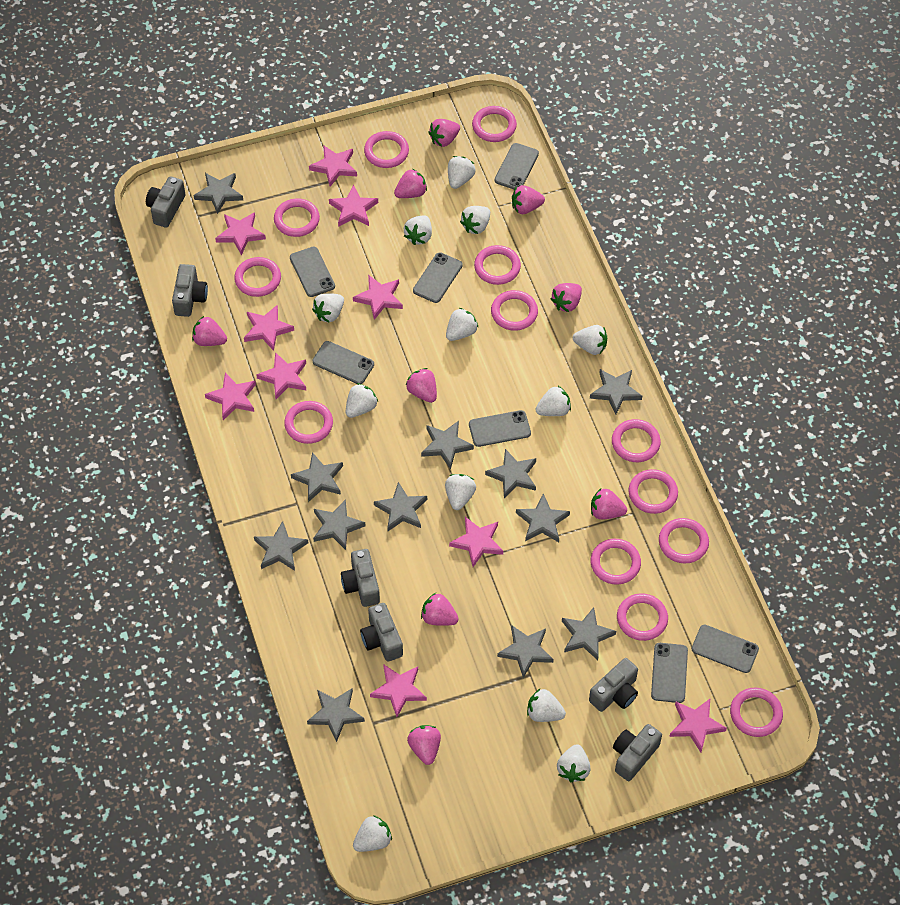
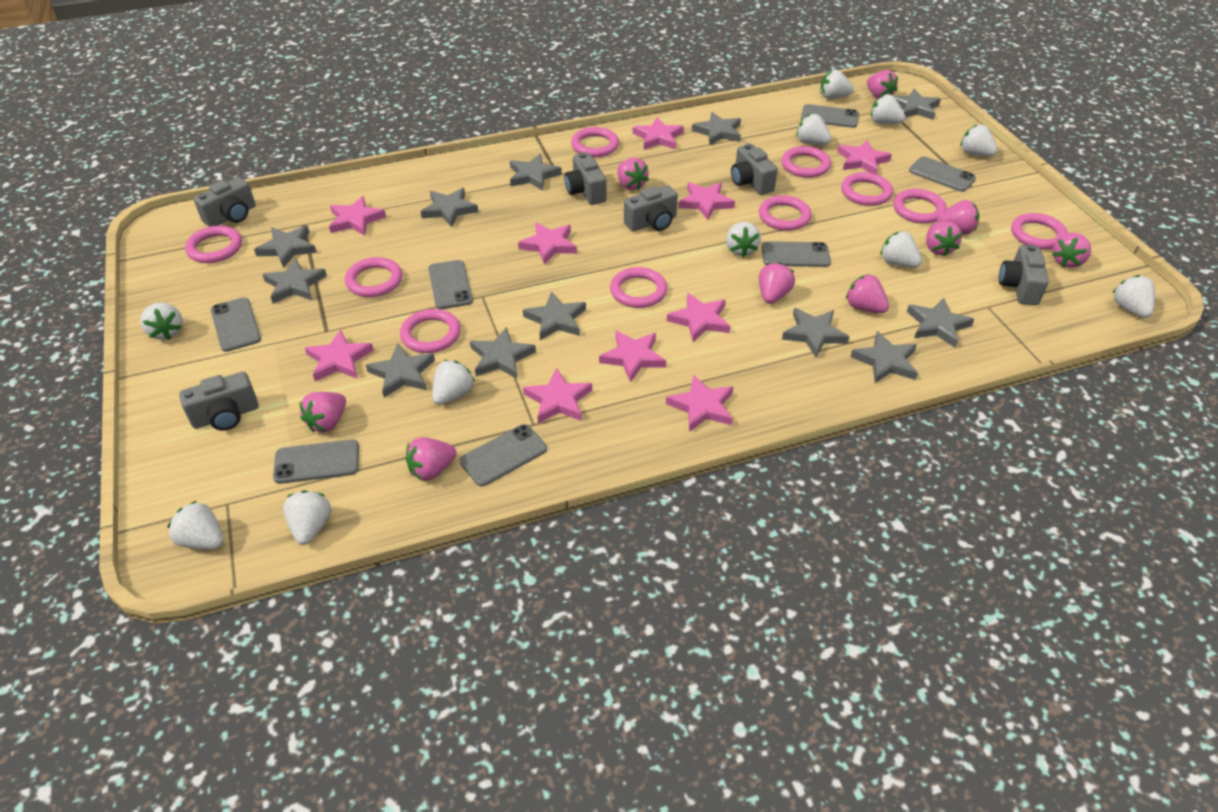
pink ring: 13 -> 10
white strawberry: 12 -> 11

